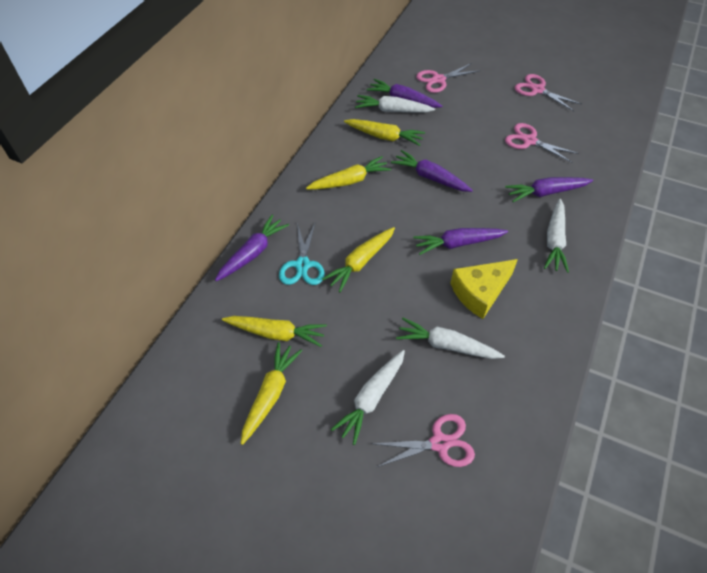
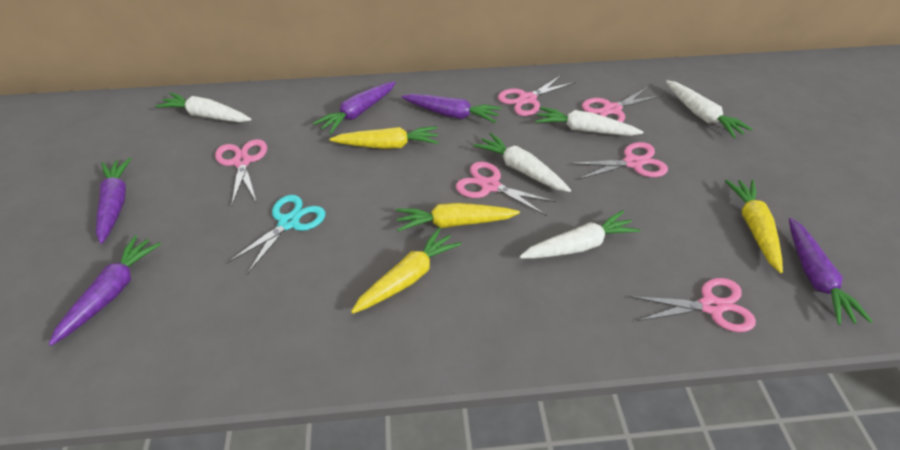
pink scissors: 4 -> 6
white carrot: 4 -> 5
yellow carrot: 5 -> 4
yellow cheese: 1 -> 0

